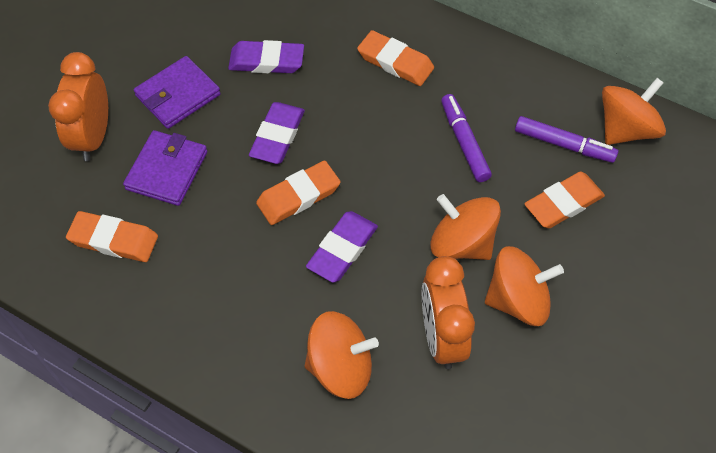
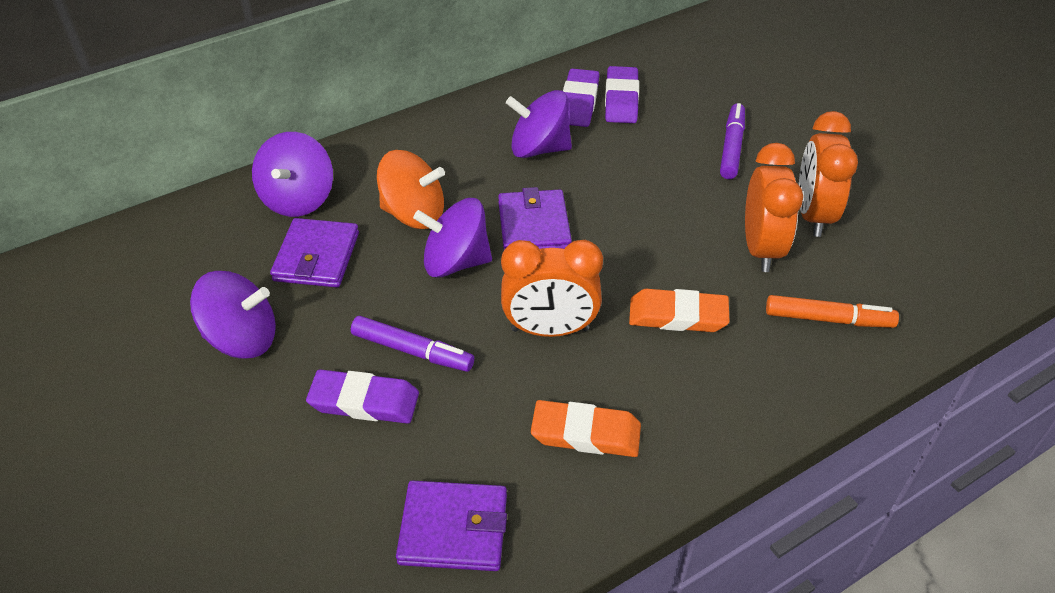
orange clock: 2 -> 3
orange eraser: 4 -> 2
orange marker: 0 -> 1
orange spinning top: 4 -> 1
purple spinning top: 0 -> 4
purple wallet: 2 -> 3

